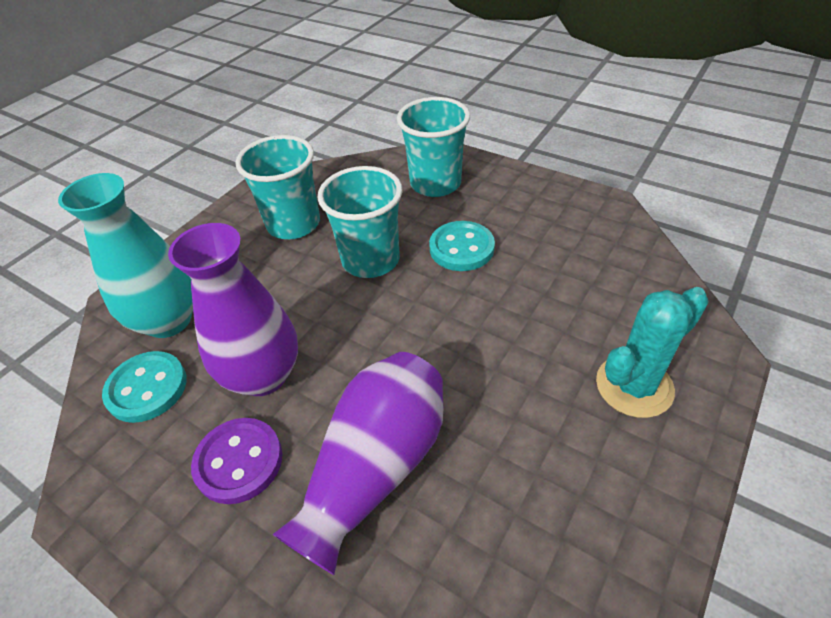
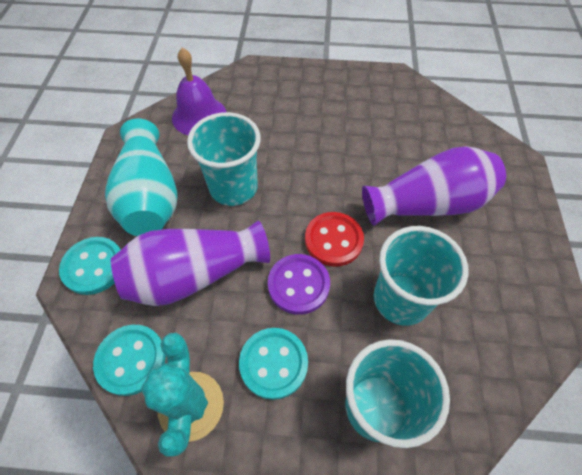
purple bell: 0 -> 1
red button: 0 -> 1
turquoise button: 2 -> 3

